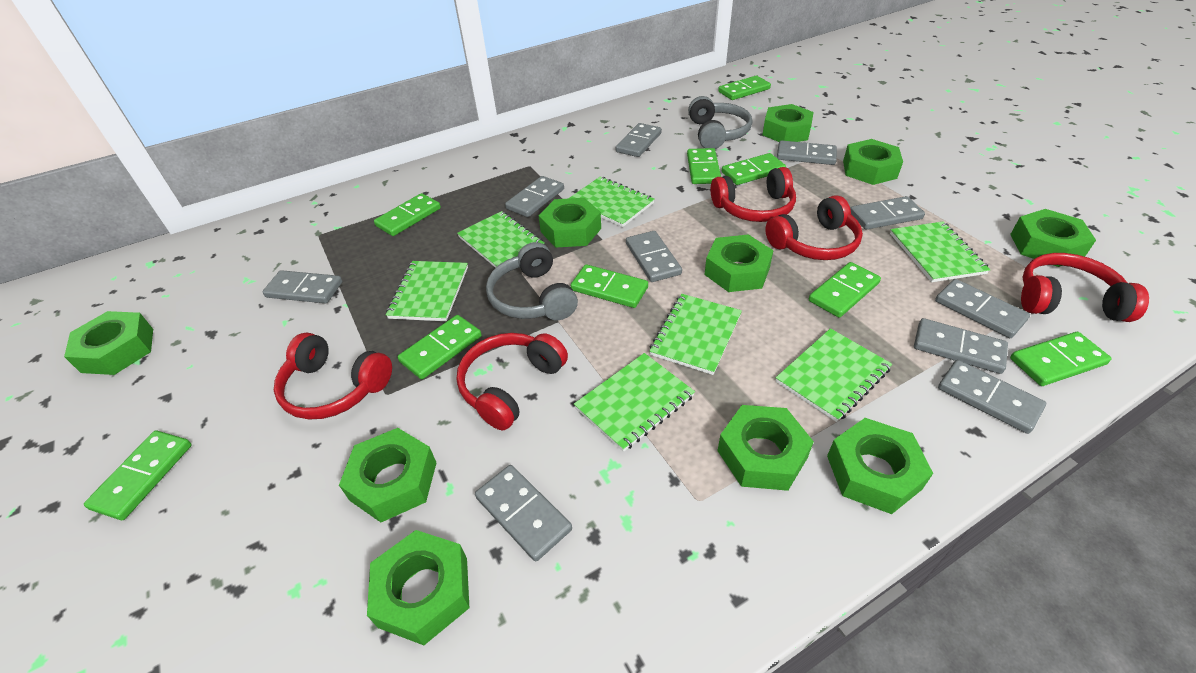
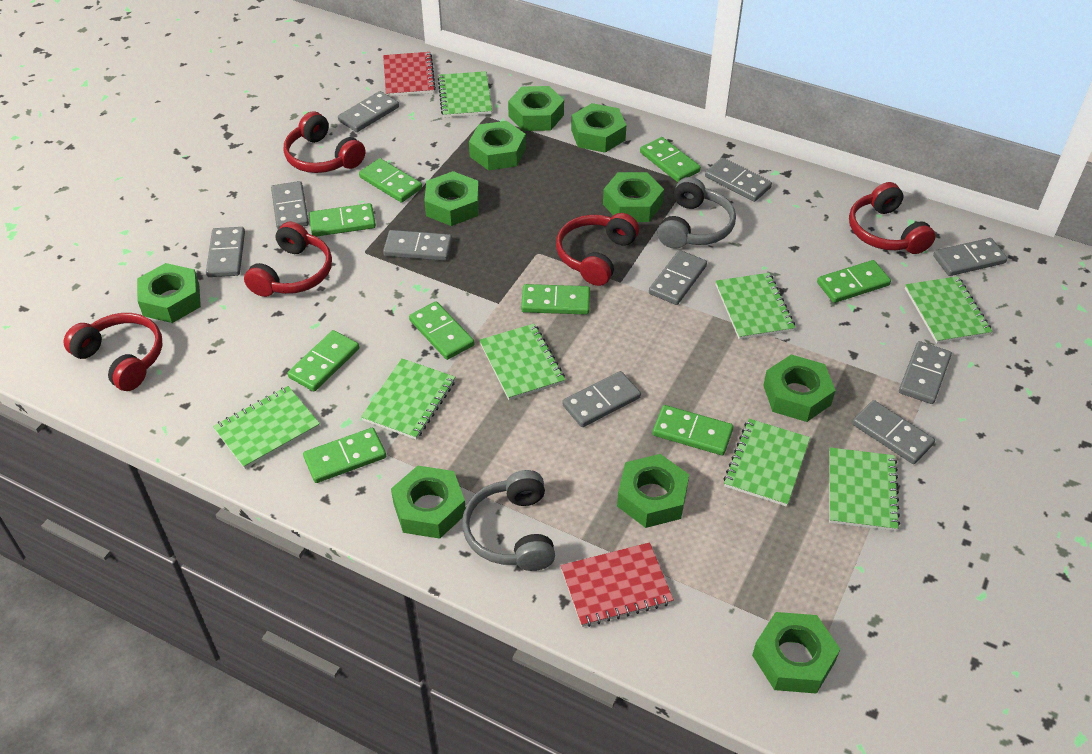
green notebook: 7 -> 8
red notebook: 0 -> 2

